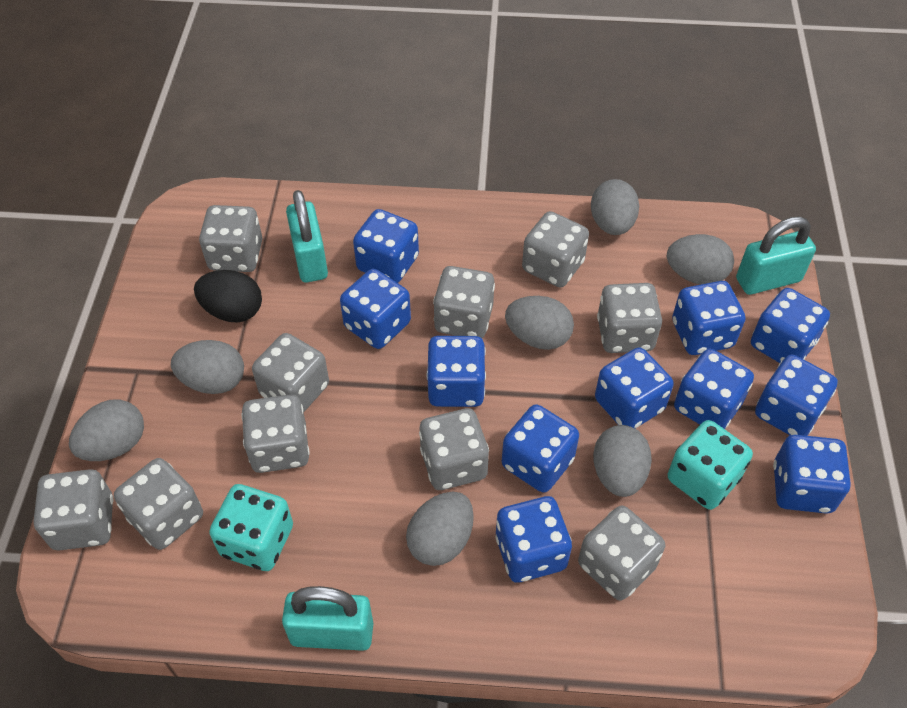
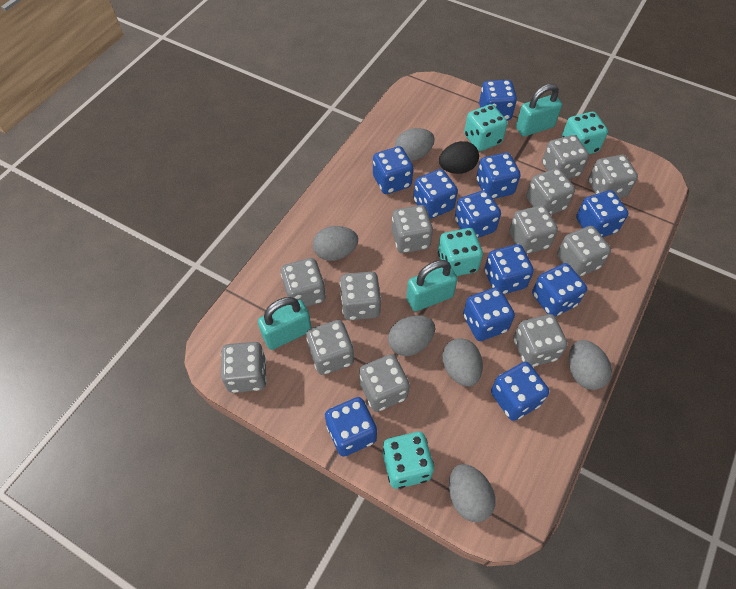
grey dice: 10 -> 12
grey egg: 7 -> 6
turquoise dice: 2 -> 4

